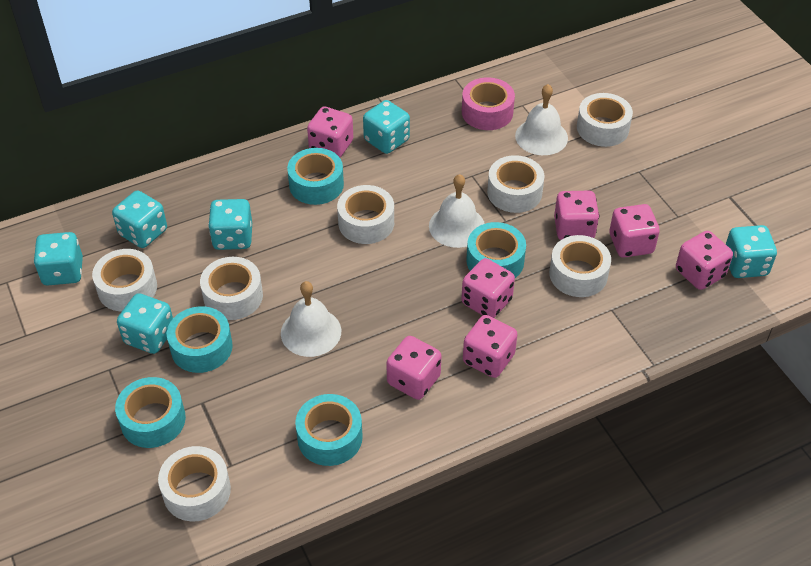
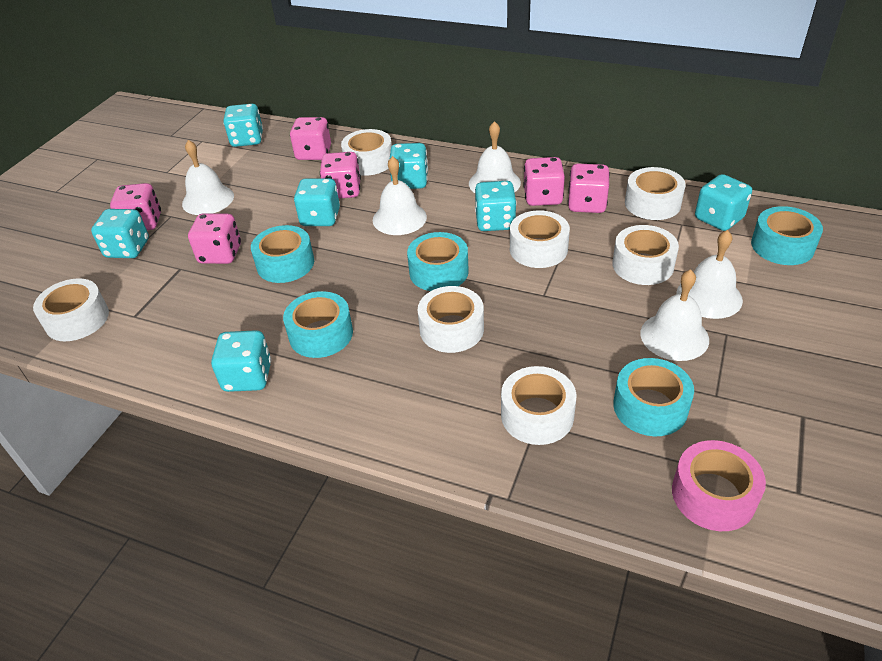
pink dice: 7 -> 6
turquoise dice: 6 -> 7
white bell: 3 -> 5

